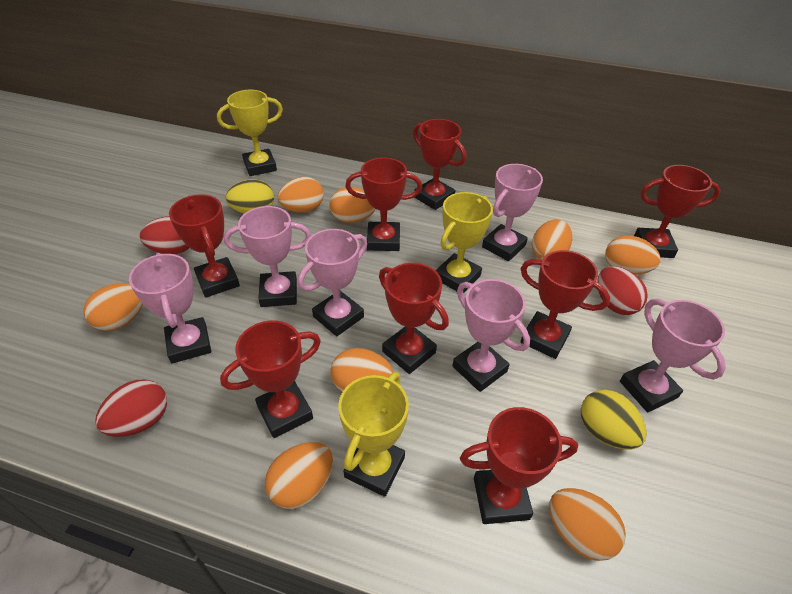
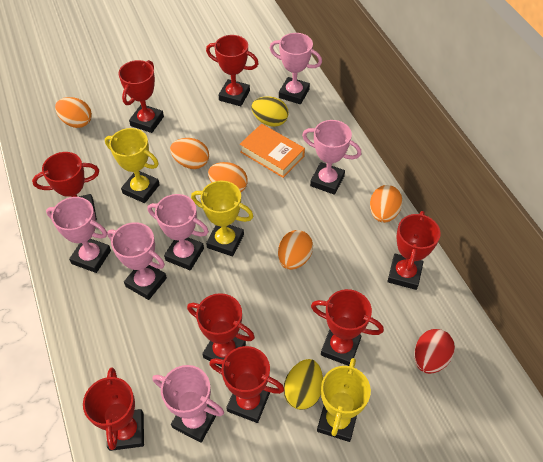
orange book: 0 -> 1
orange egg: 8 -> 5
red egg: 3 -> 1

